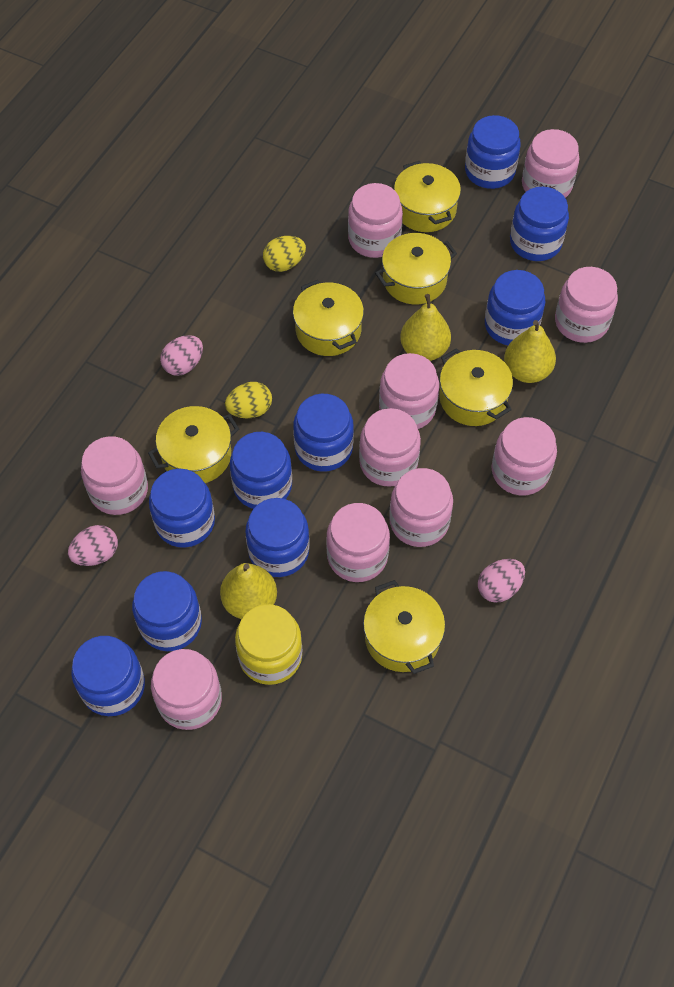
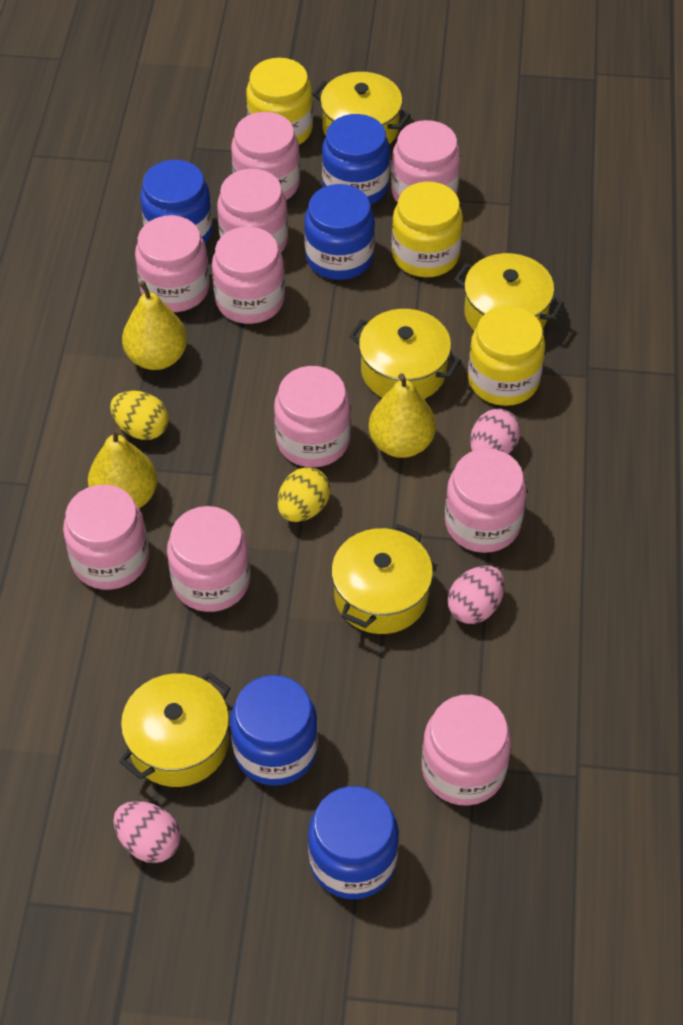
blue jar: 9 -> 5
yellow jar: 1 -> 3
yellow pot: 6 -> 5

